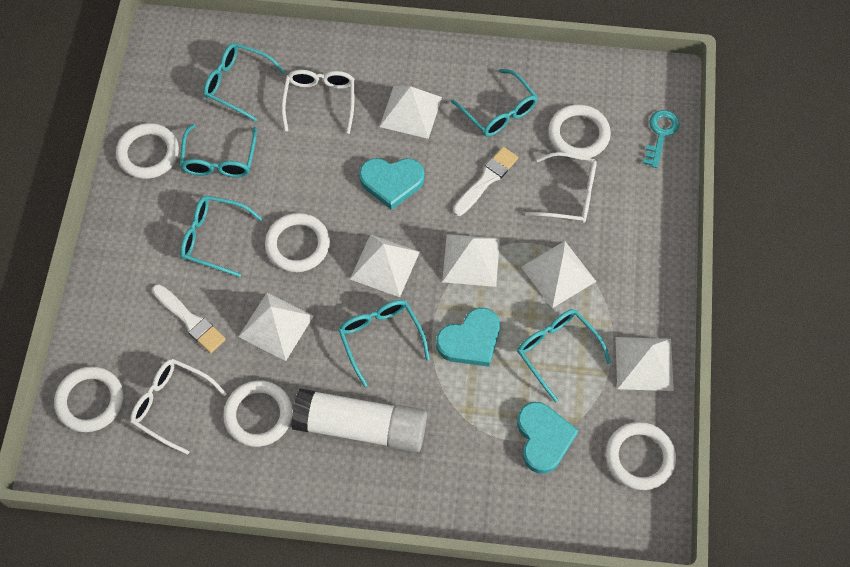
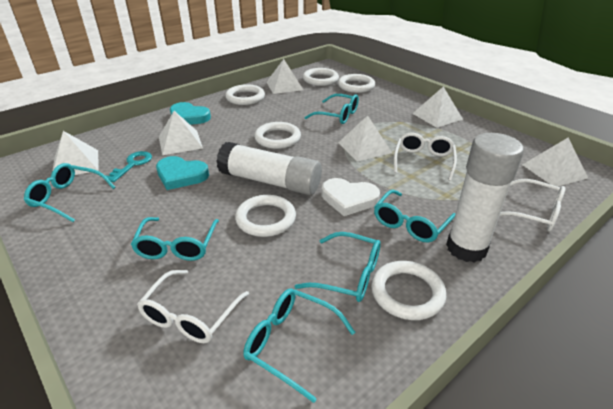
turquoise heart: 3 -> 2
white brush: 2 -> 0
white glue stick: 1 -> 2
white heart: 0 -> 1

